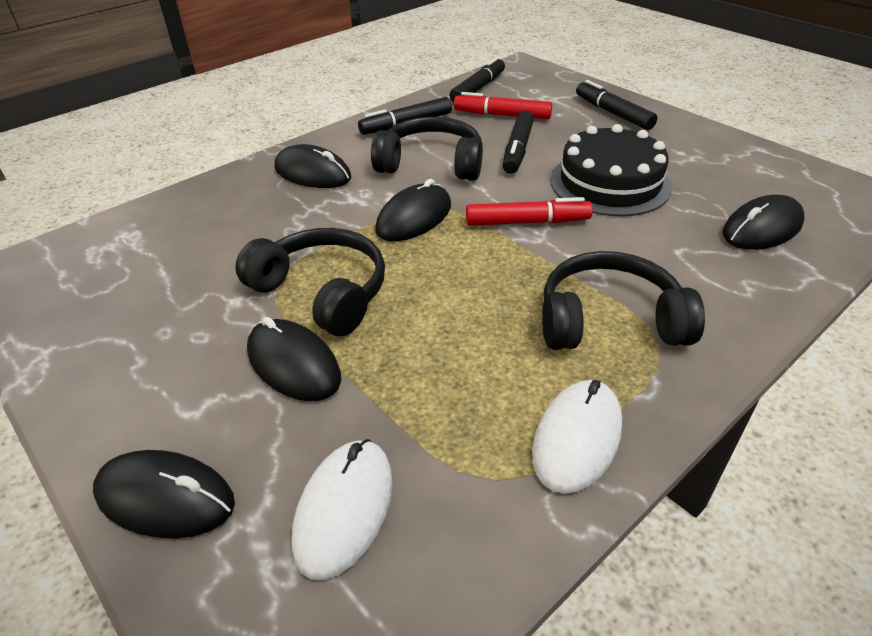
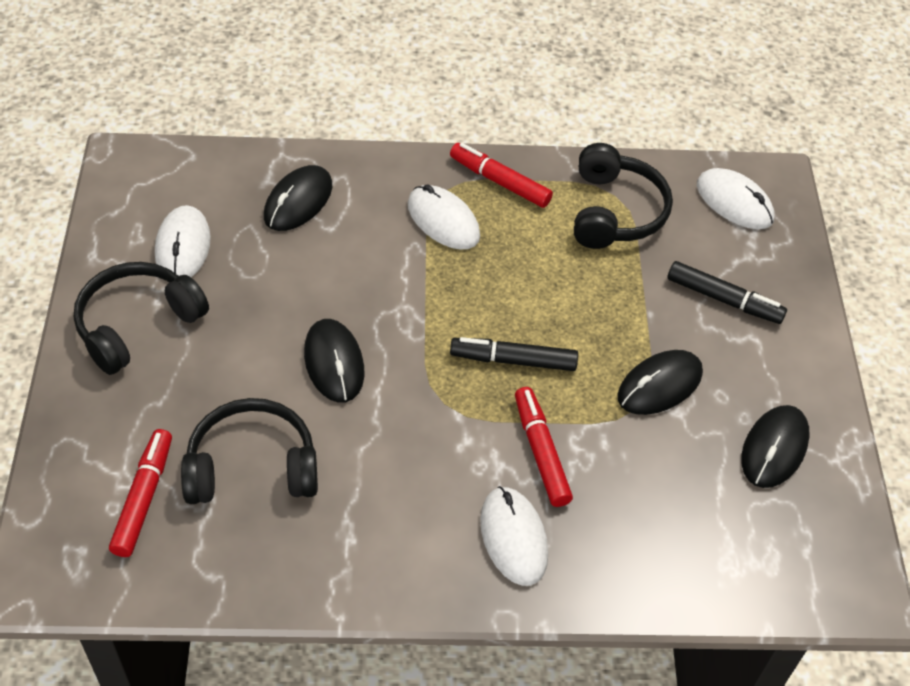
black cake: 1 -> 0
black marker: 4 -> 2
black mouse: 5 -> 4
red marker: 2 -> 3
white mouse: 2 -> 4

